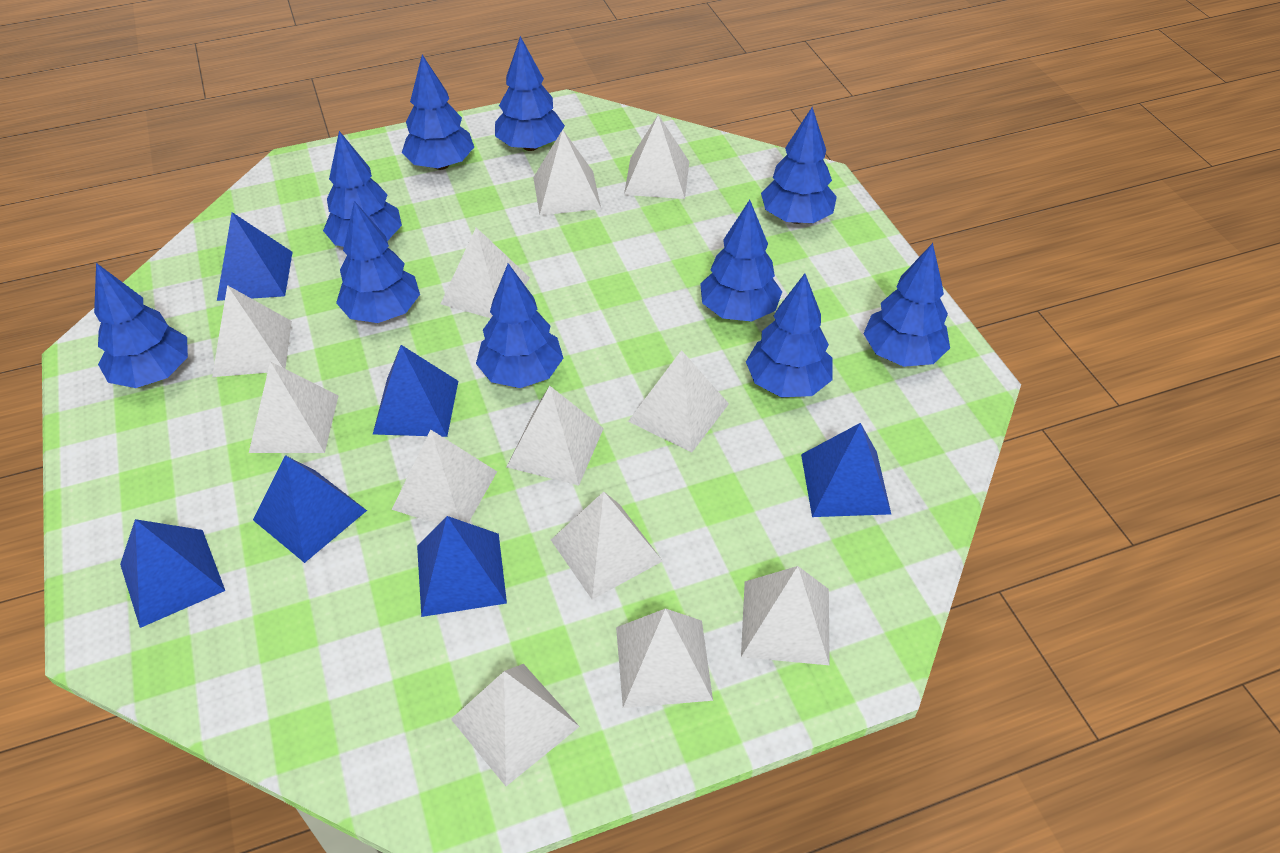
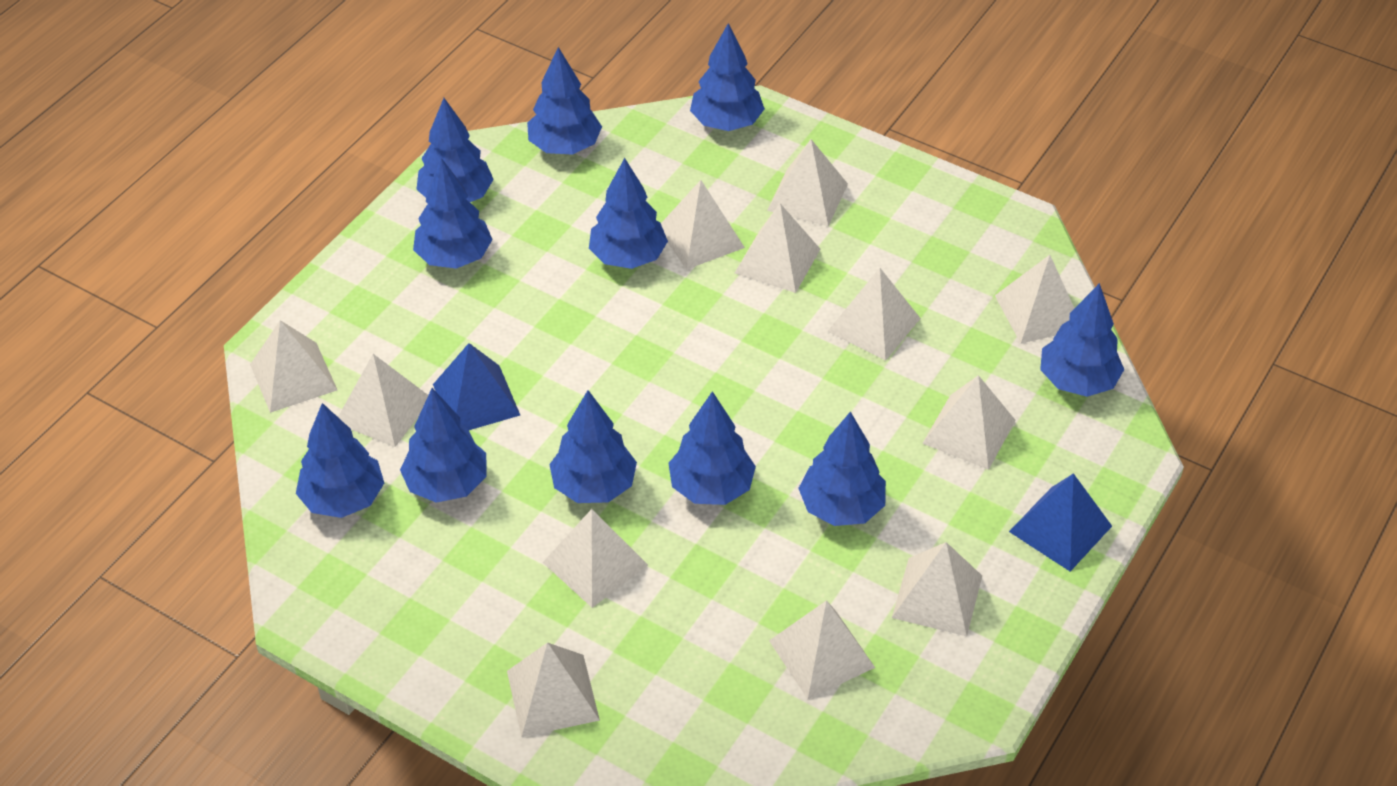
blue pyramid: 6 -> 2
blue tree: 10 -> 11

